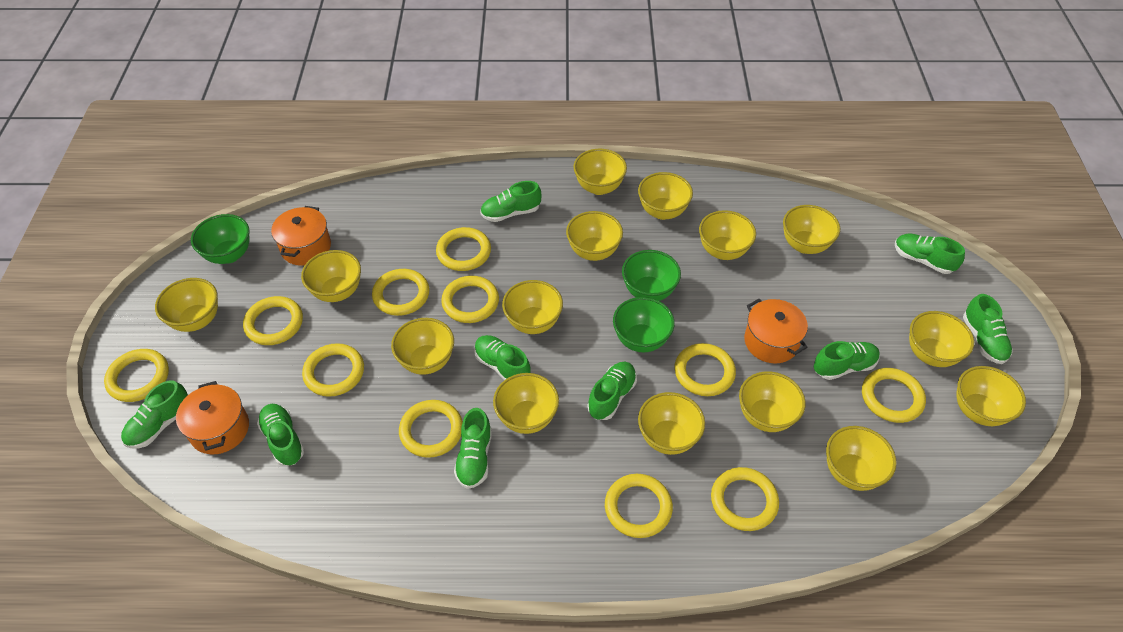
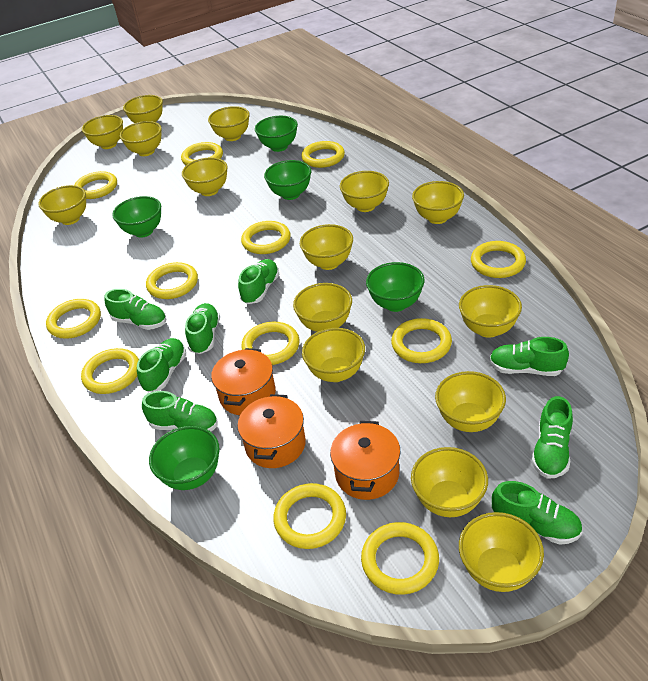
green bowl: 3 -> 5
green shoe: 9 -> 8
yellow ring: 11 -> 12

